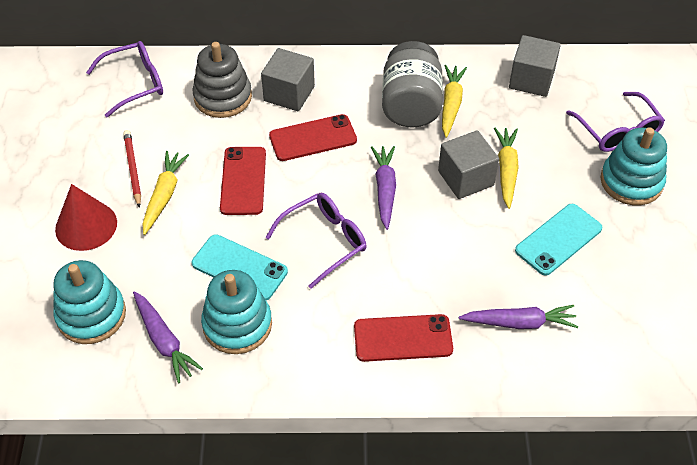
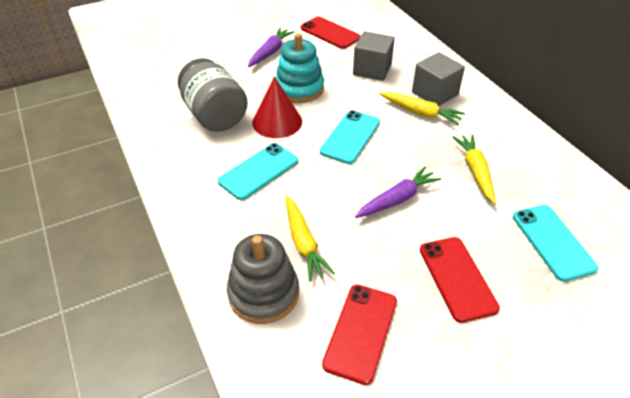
grey cube: 3 -> 2
purple carrot: 3 -> 2
purple glasses: 3 -> 0
red pencil: 1 -> 0
turquoise phone: 2 -> 3
turquoise stacking toy: 3 -> 1

